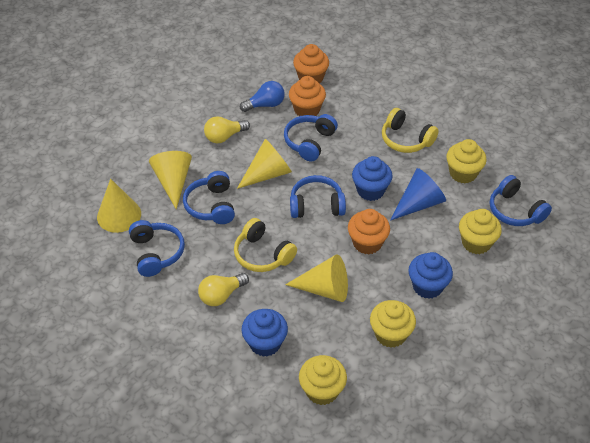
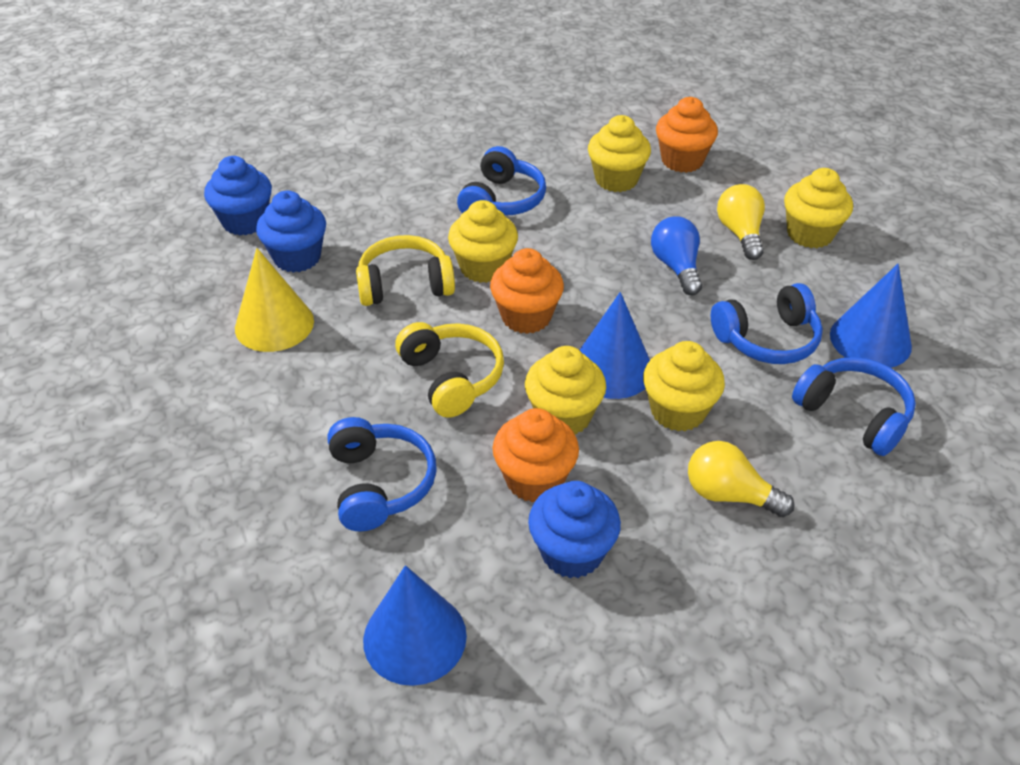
blue cone: 1 -> 3
blue headphones: 5 -> 4
yellow cone: 4 -> 1
yellow cupcake: 4 -> 5

